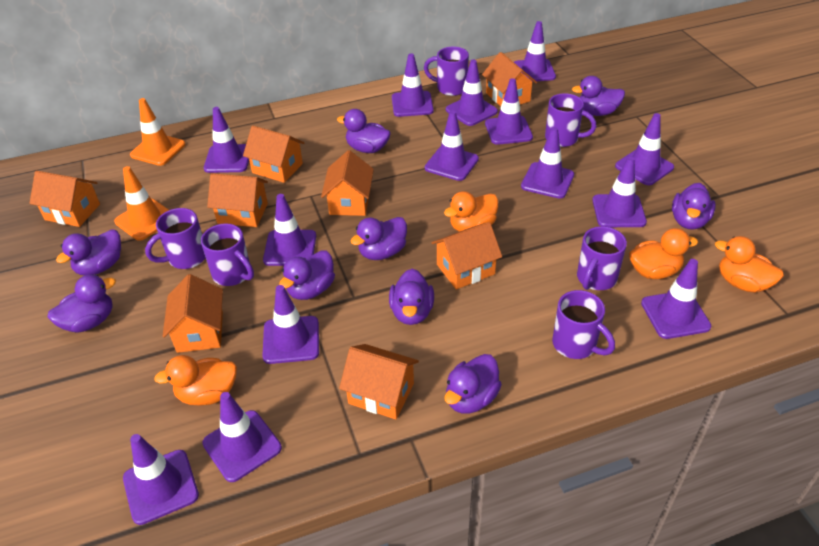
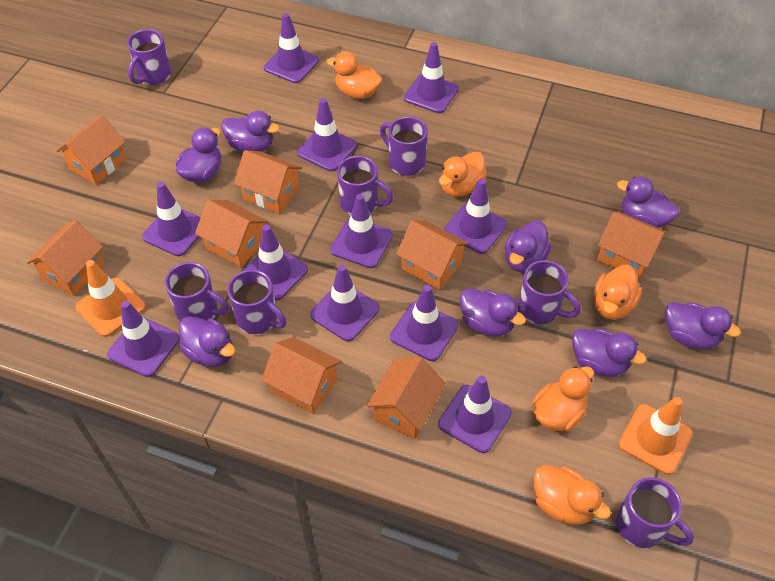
orange duck: 4 -> 5
purple duck: 9 -> 8
purple mug: 6 -> 7
purple traffic cone: 14 -> 11

